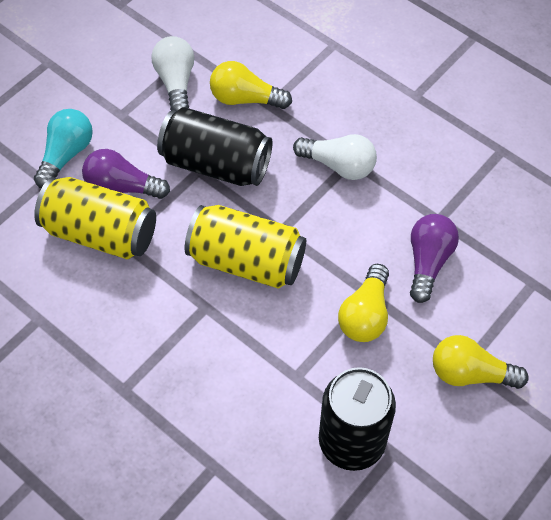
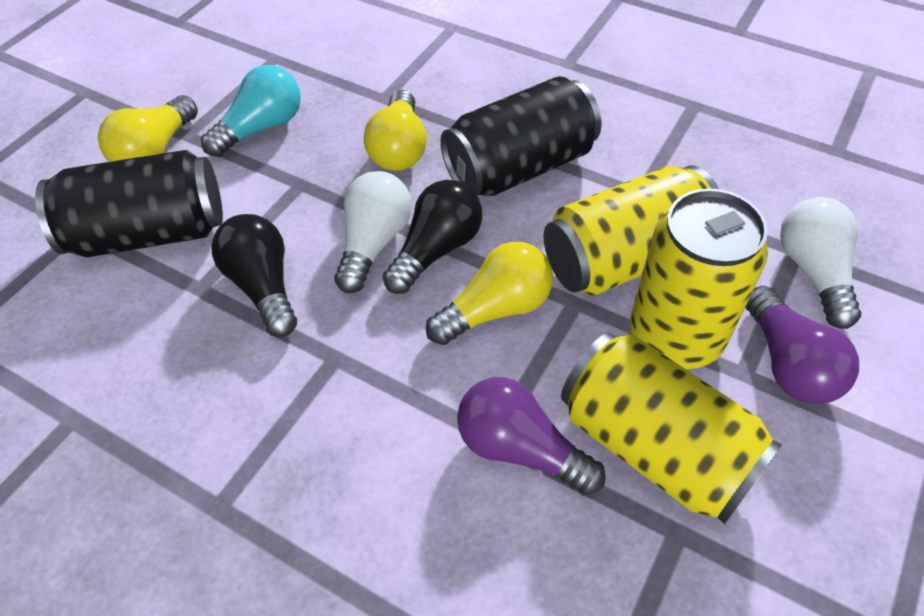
black light bulb: 0 -> 2
yellow can: 2 -> 3

